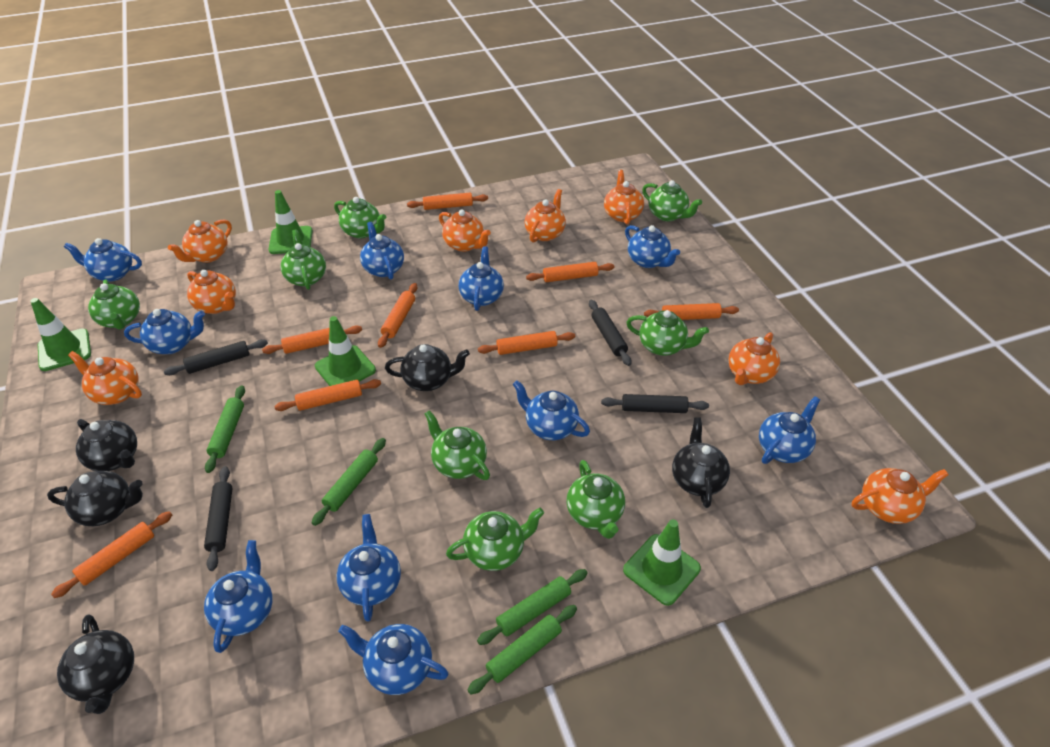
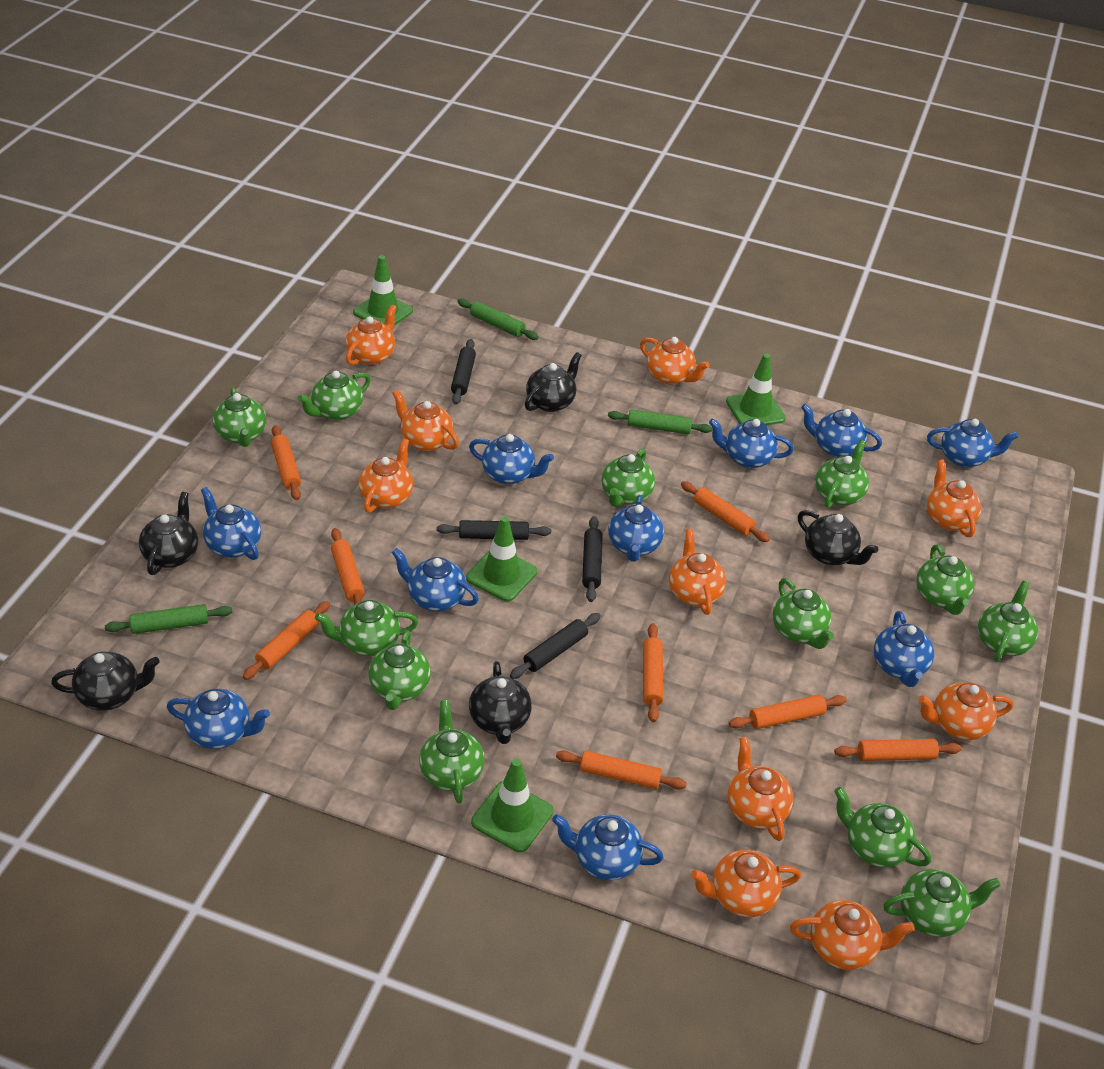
green rolling pin: 4 -> 3
green teapot: 8 -> 12
orange teapot: 8 -> 10

